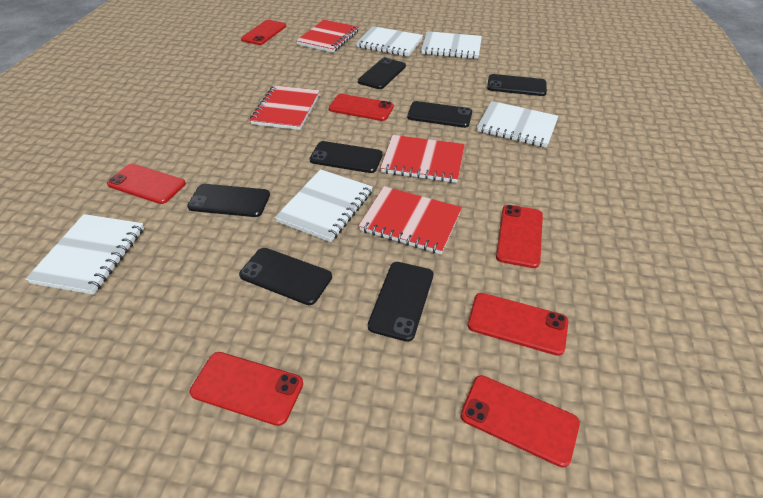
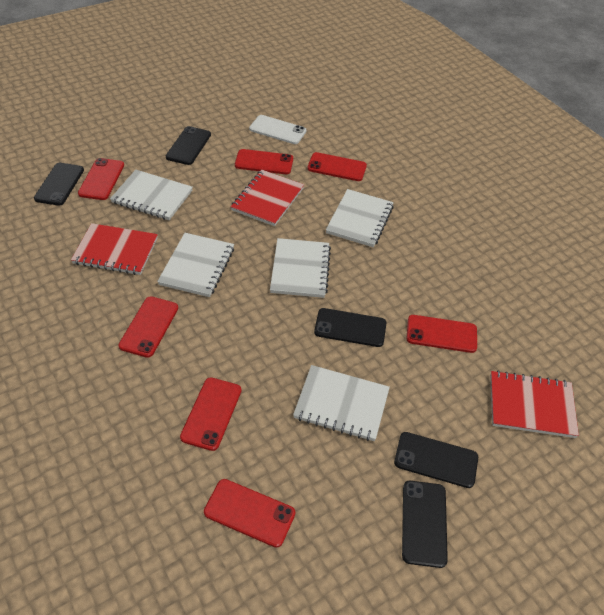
black phone: 7 -> 5
red notebook: 4 -> 3
white phone: 0 -> 1

